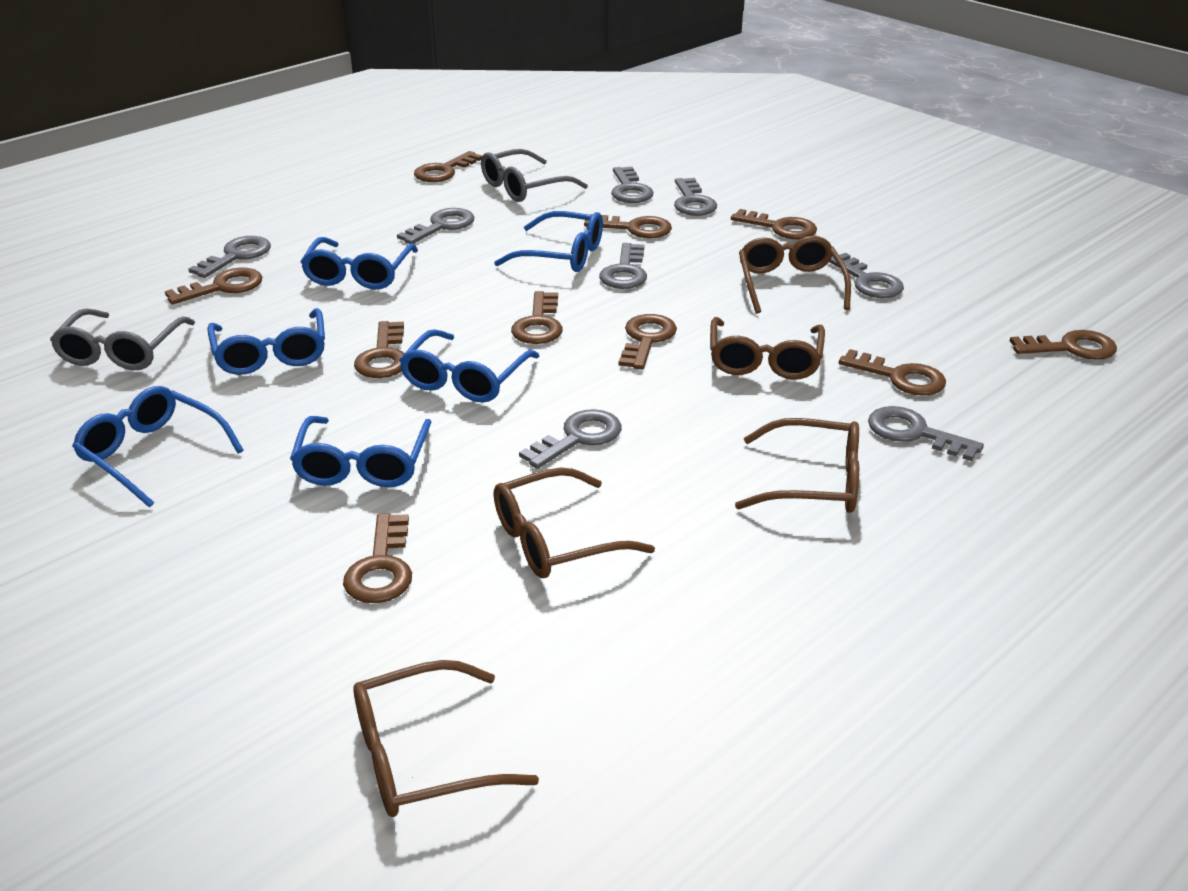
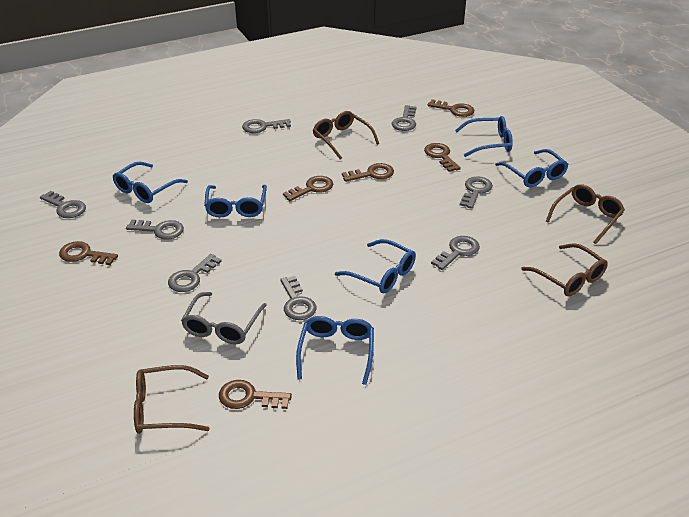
brown glasses: 5 -> 4
brown key: 10 -> 6
grey glasses: 2 -> 1

